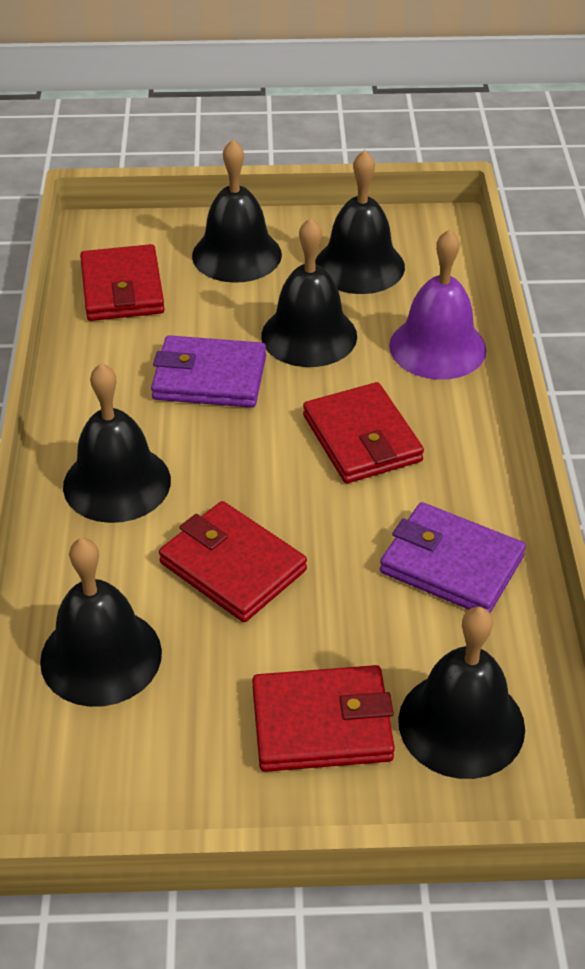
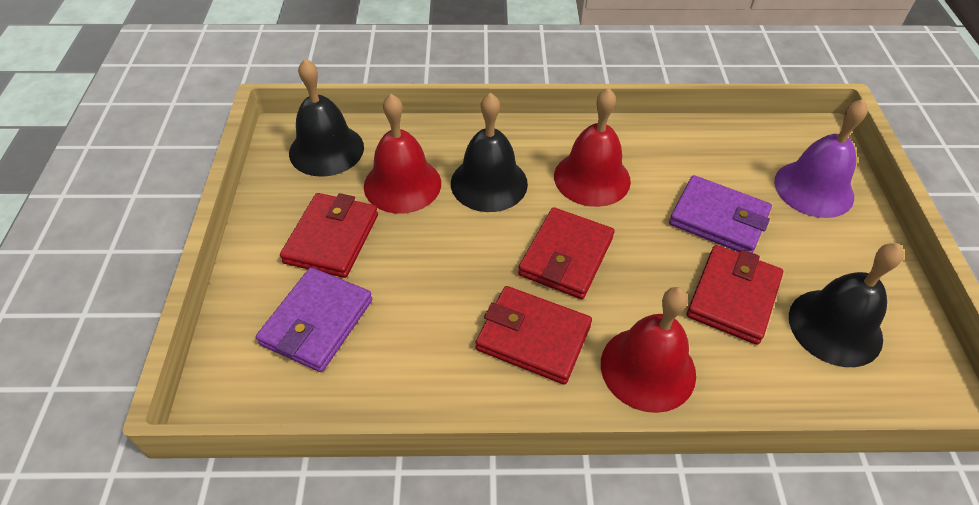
black bell: 6 -> 3
red bell: 0 -> 3

